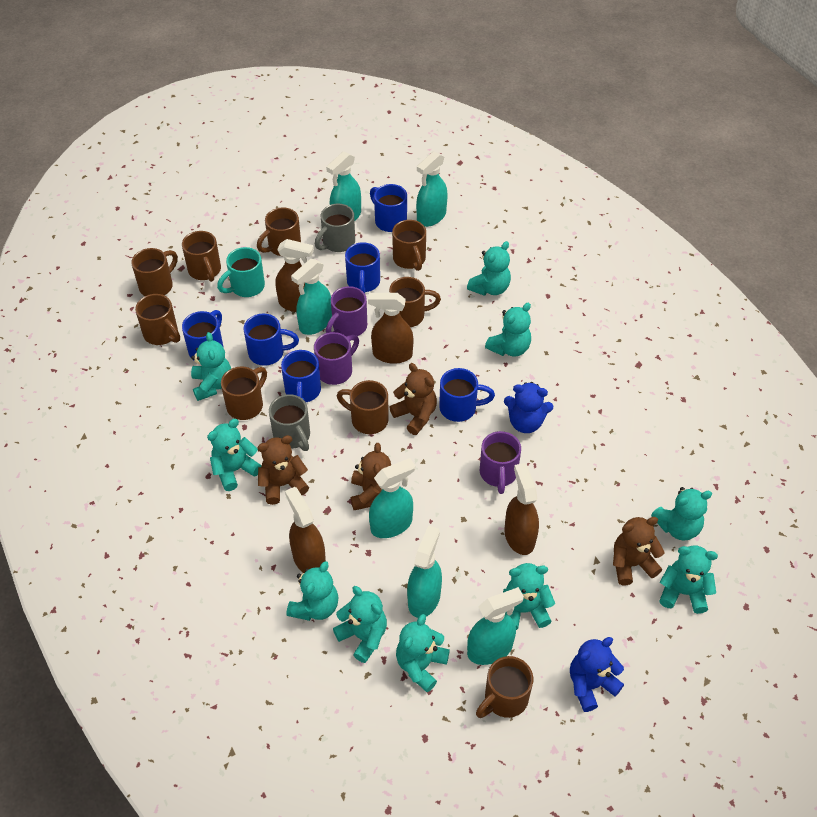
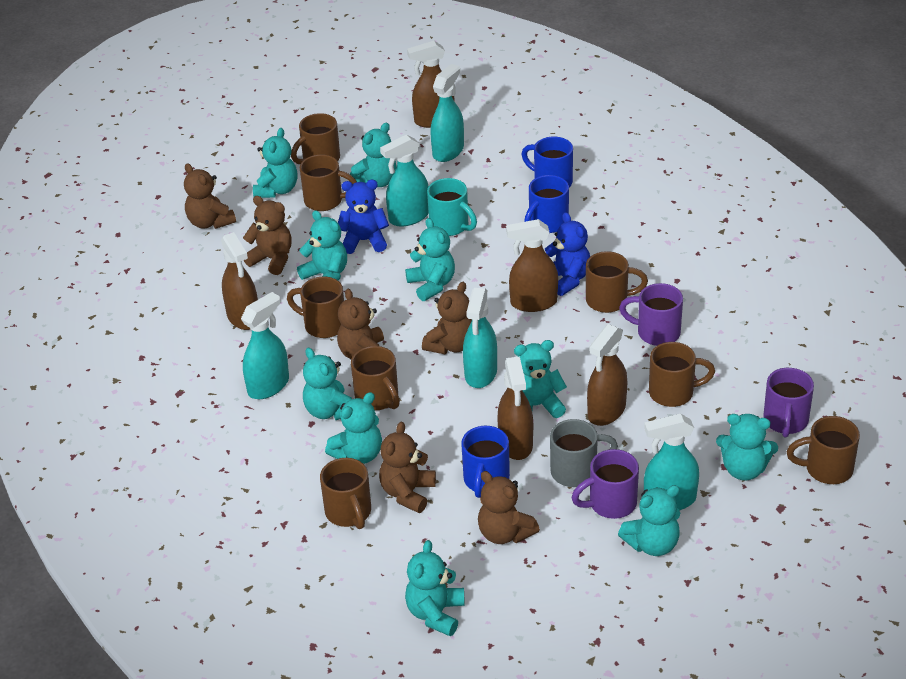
blue mug: 6 -> 3
brown mug: 9 -> 8
brown spray bottle: 4 -> 5
brown teddy bear: 4 -> 6
grey mug: 2 -> 1
turquoise spray bottle: 6 -> 5

